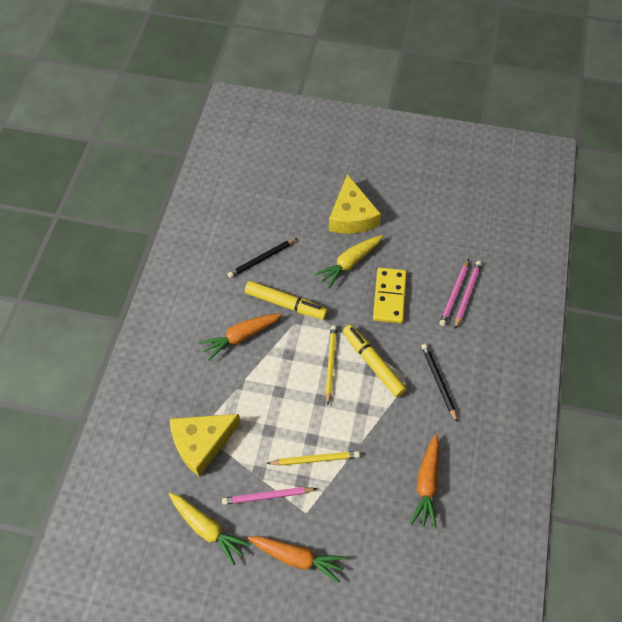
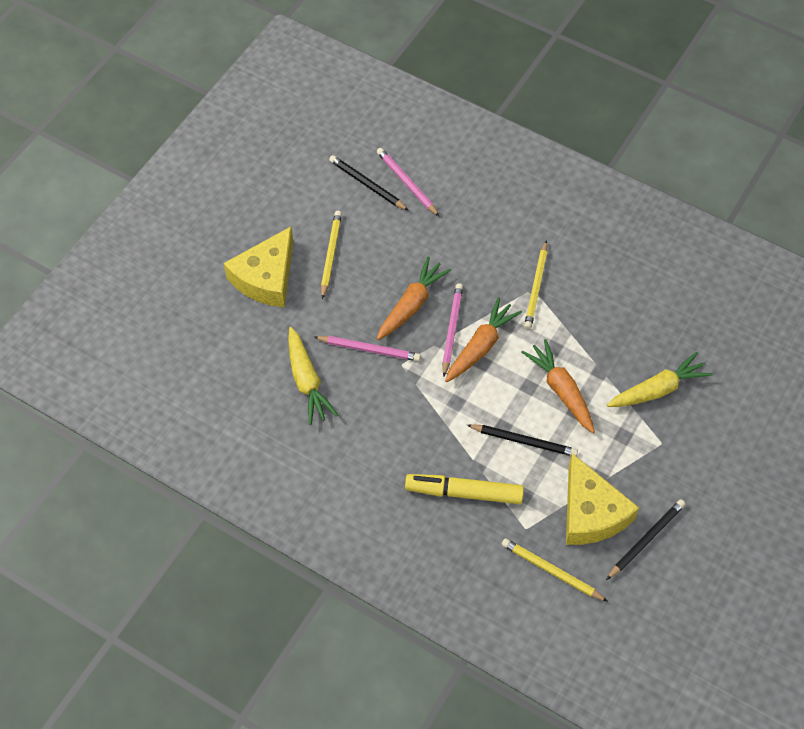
black pencil: 2 -> 3
yellow domino: 1 -> 0
yellow marker: 2 -> 1
yellow pencil: 2 -> 3

